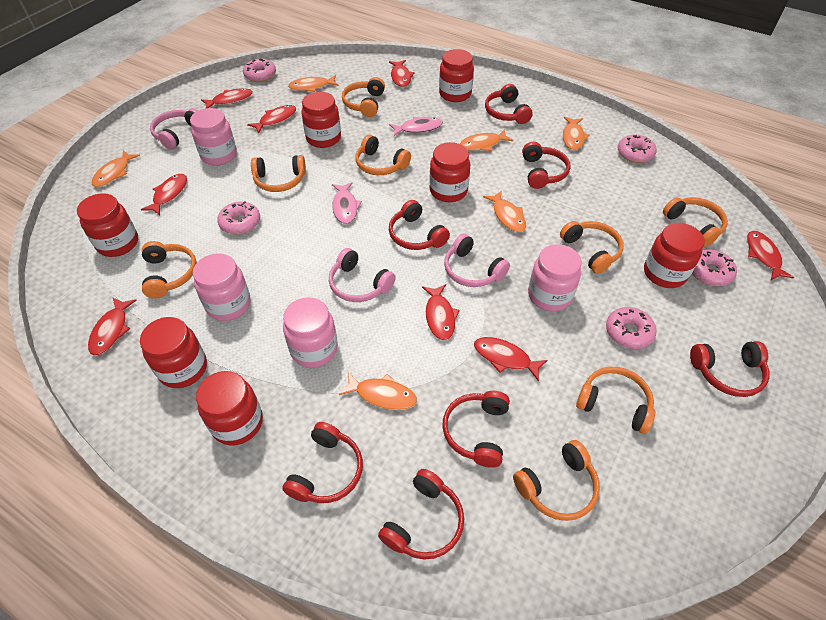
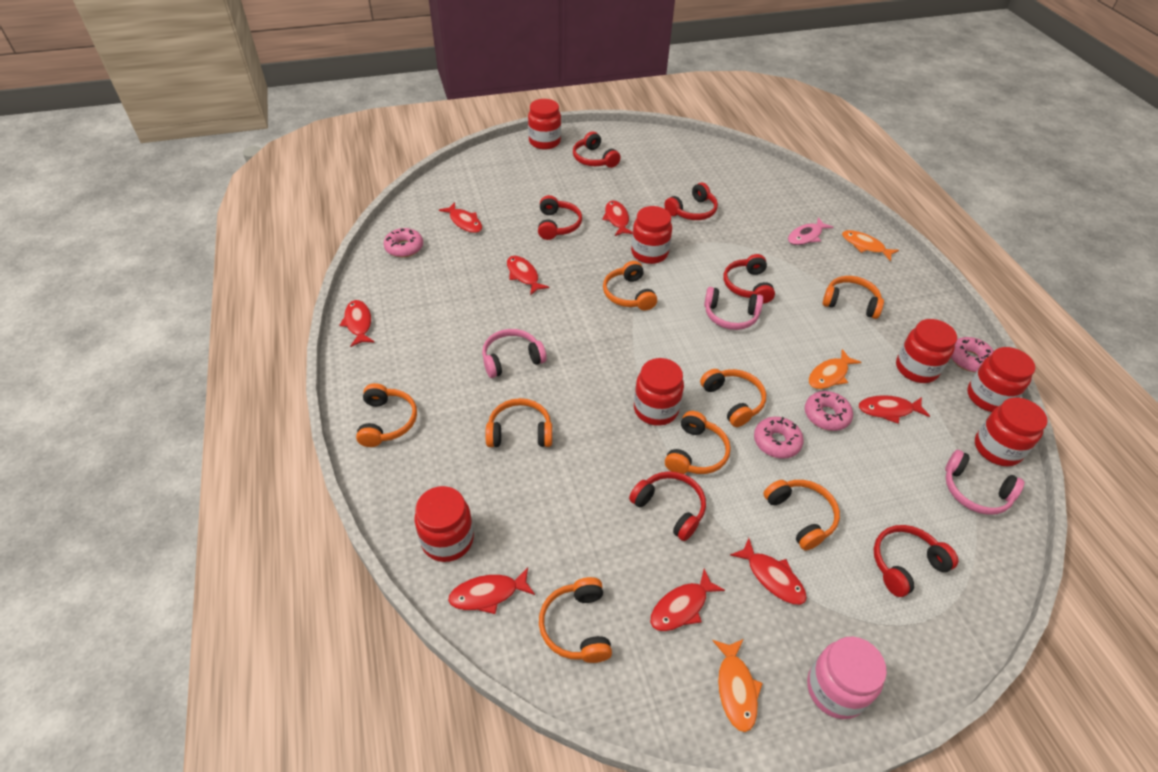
orange fish: 6 -> 3
pink donut: 5 -> 4
pink fish: 2 -> 1
pink jar: 4 -> 1
red headphones: 7 -> 6

